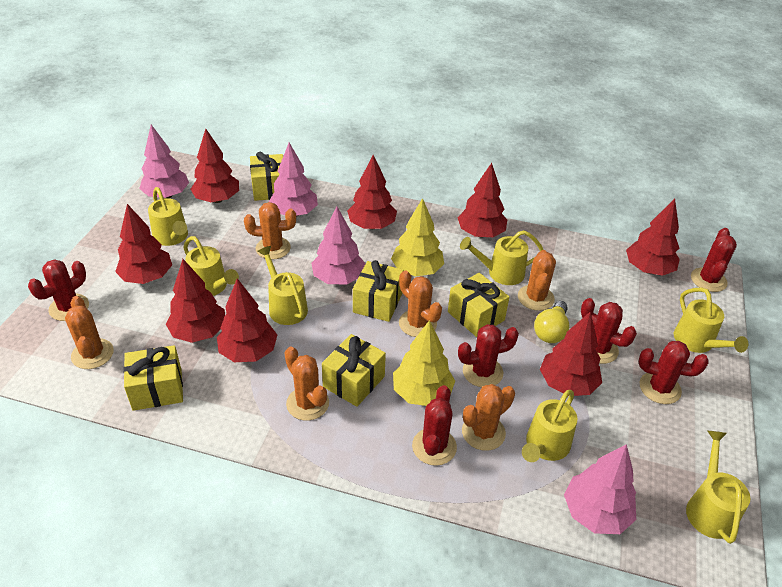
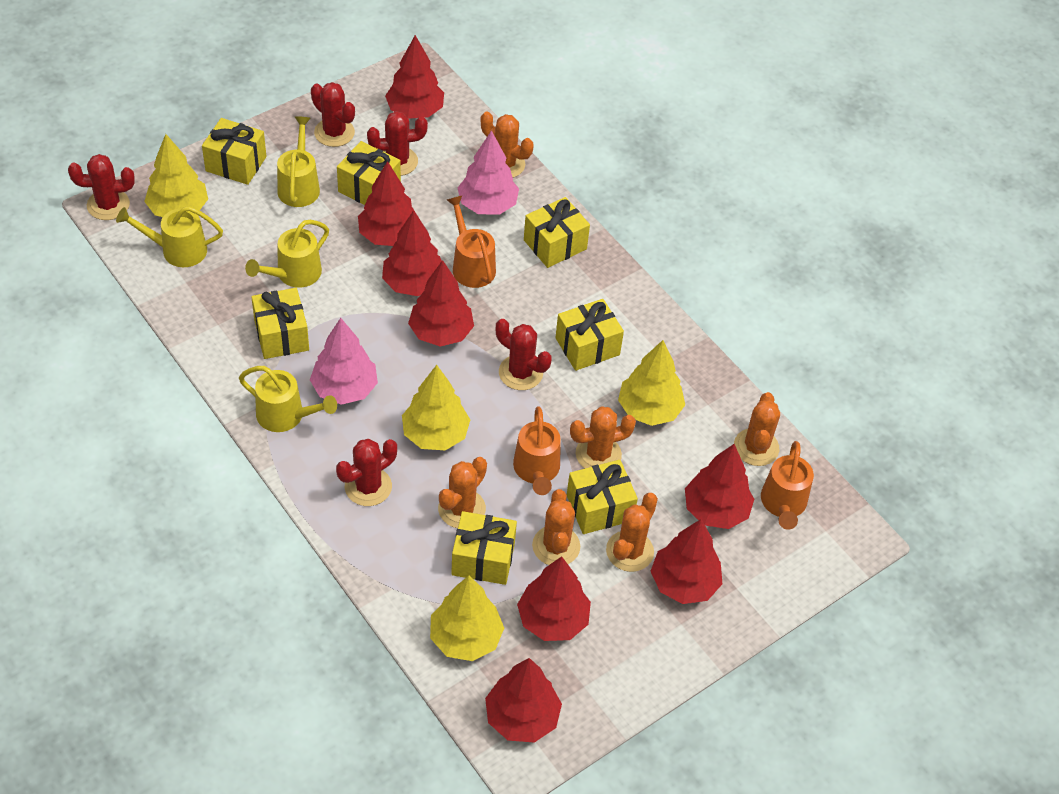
orange watering can: 0 -> 3
pink tree: 4 -> 2
red cactus: 6 -> 5
yellow gift: 5 -> 7
yellow light bulb: 1 -> 0
yellow tree: 2 -> 4
yellow watering can: 7 -> 4

